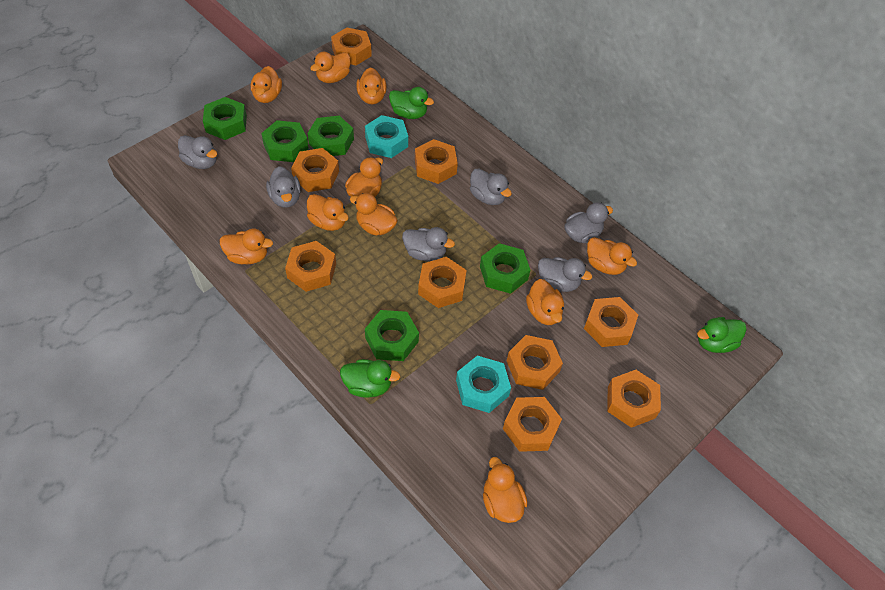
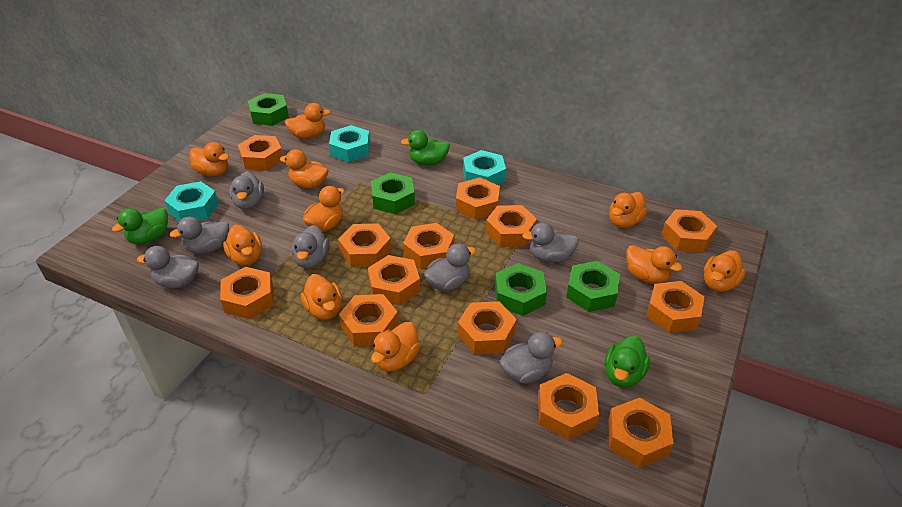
green nut: 5 -> 4
grey duck: 6 -> 7
orange nut: 9 -> 13
turquoise nut: 2 -> 3

